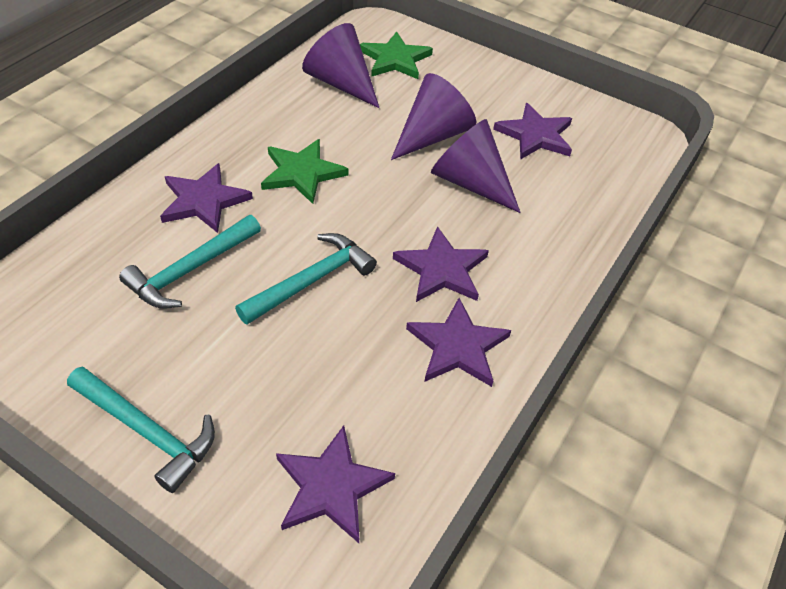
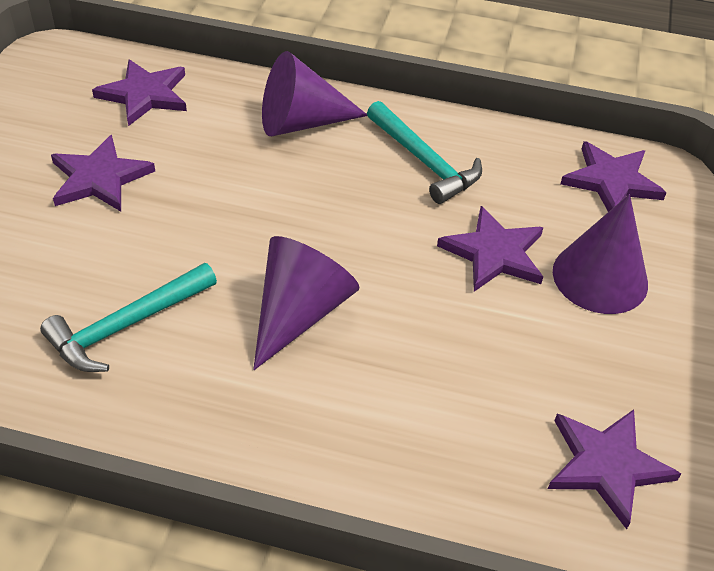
green star: 2 -> 0
turquoise hammer: 3 -> 2

